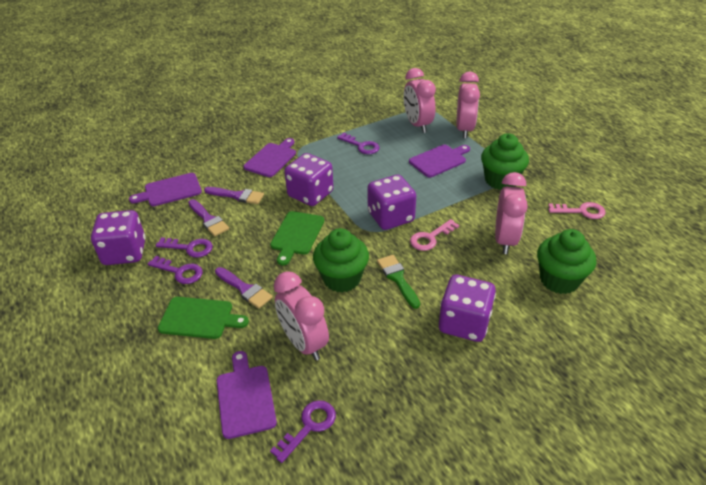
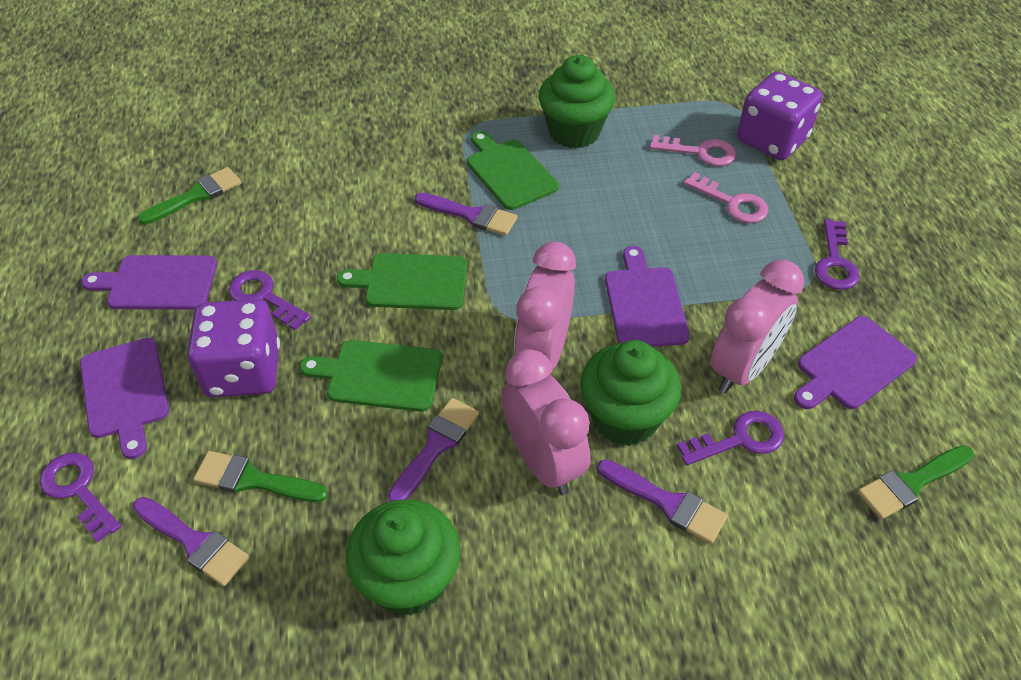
green brush: 1 -> 3
green cutting board: 2 -> 3
pink clock: 4 -> 3
purple brush: 3 -> 4
purple dice: 4 -> 2

